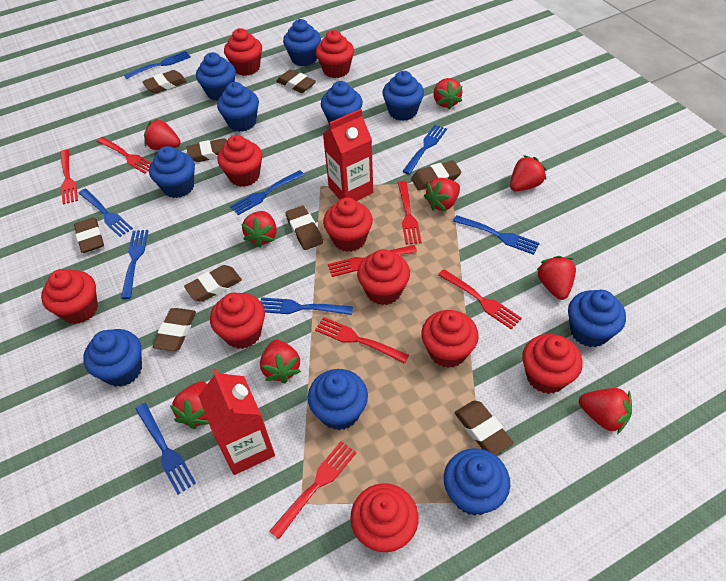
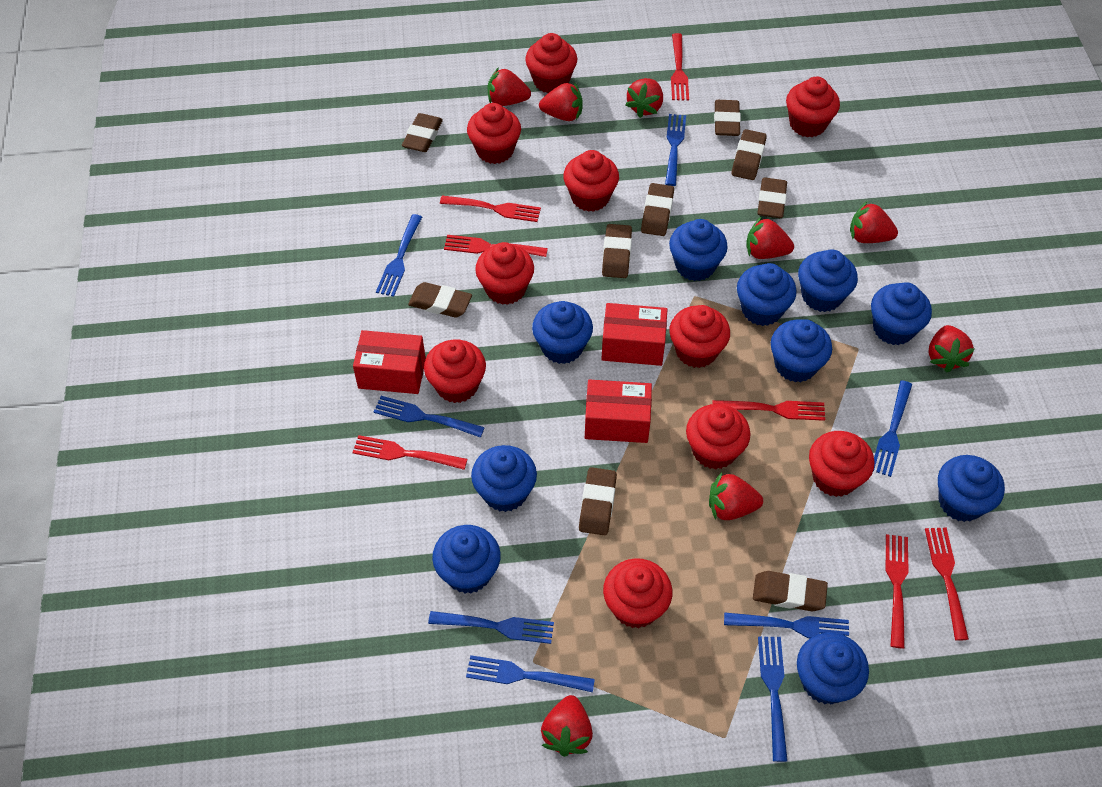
red box: 0 -> 3
red carton: 2 -> 0
red strawberry: 9 -> 8

